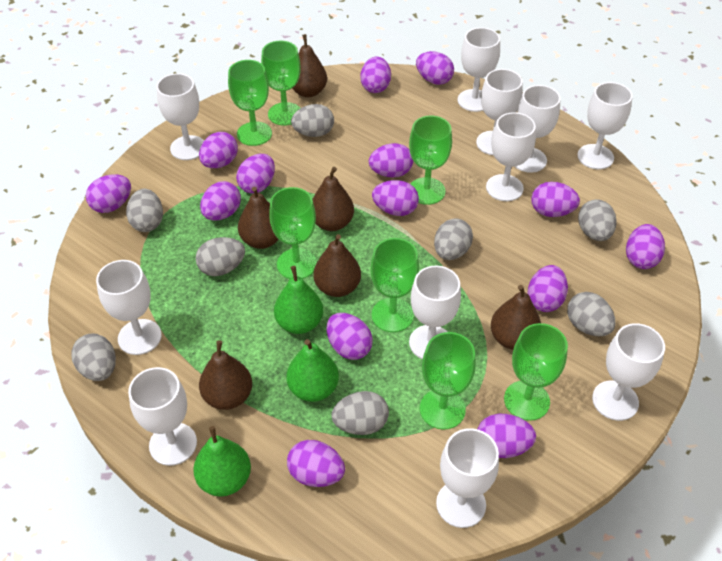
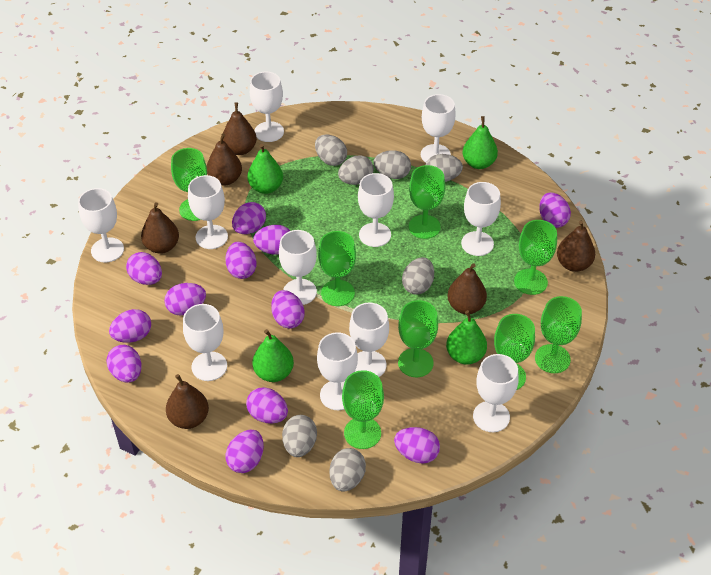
green goblet: 7 -> 8
green pear: 3 -> 4
grey egg: 8 -> 7
purple egg: 14 -> 12

